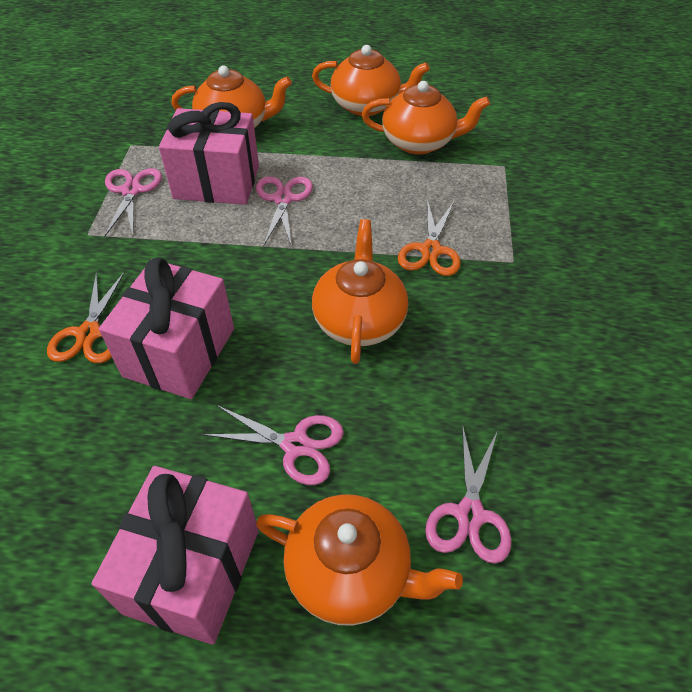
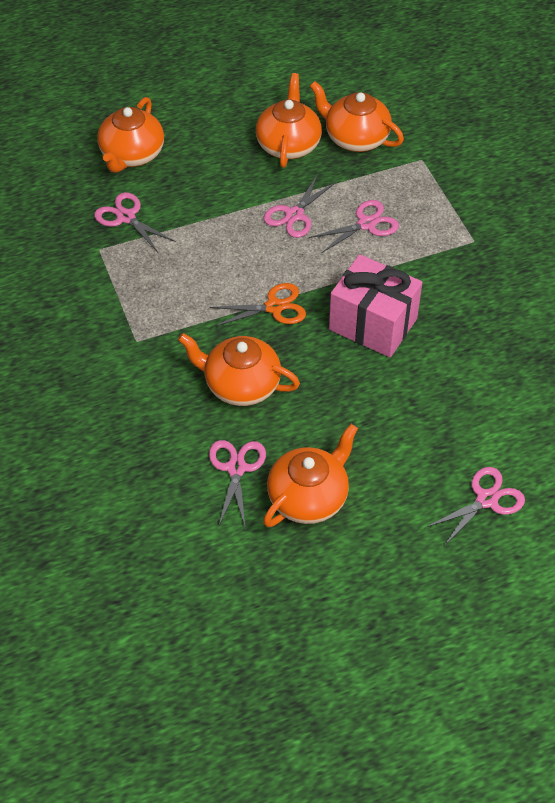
orange scissors: 2 -> 1
pink gift: 3 -> 1
pink scissors: 4 -> 5

